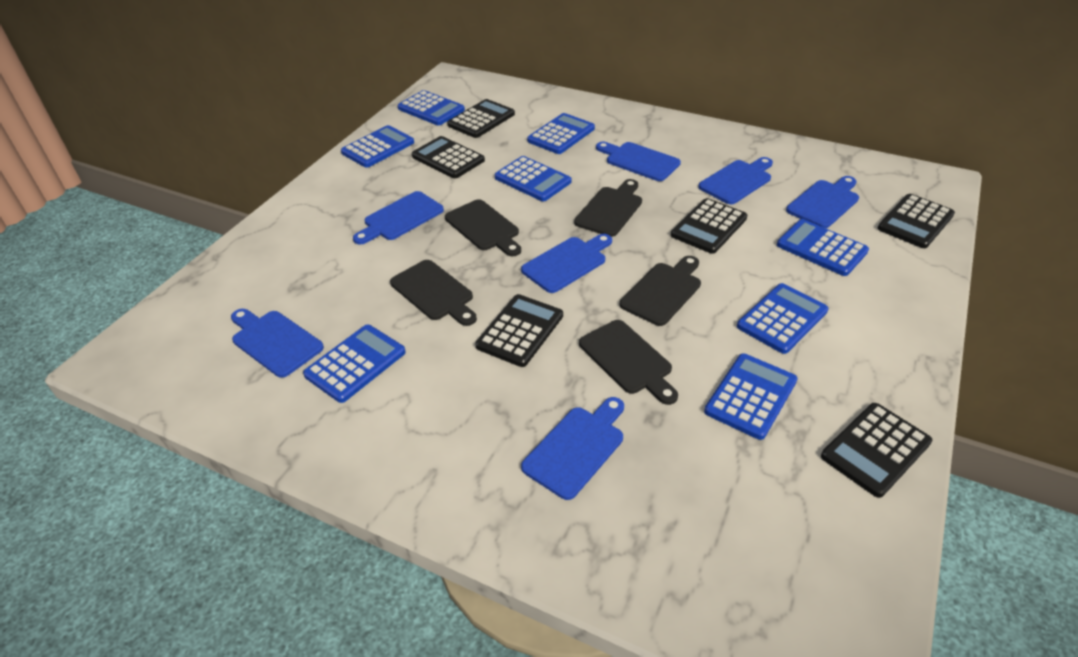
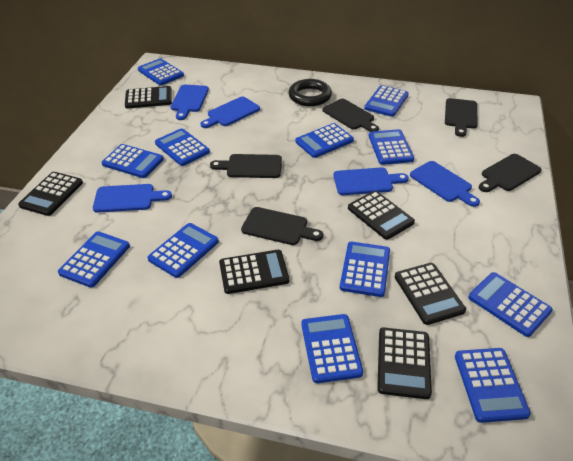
black ring: 0 -> 1
blue calculator: 8 -> 12
blue cutting board: 7 -> 5

